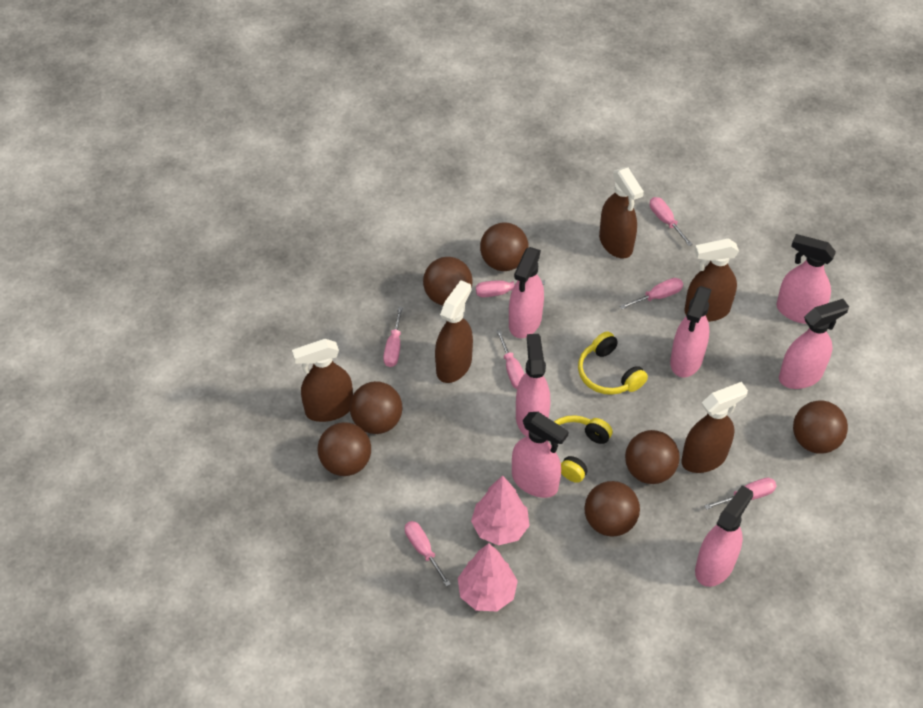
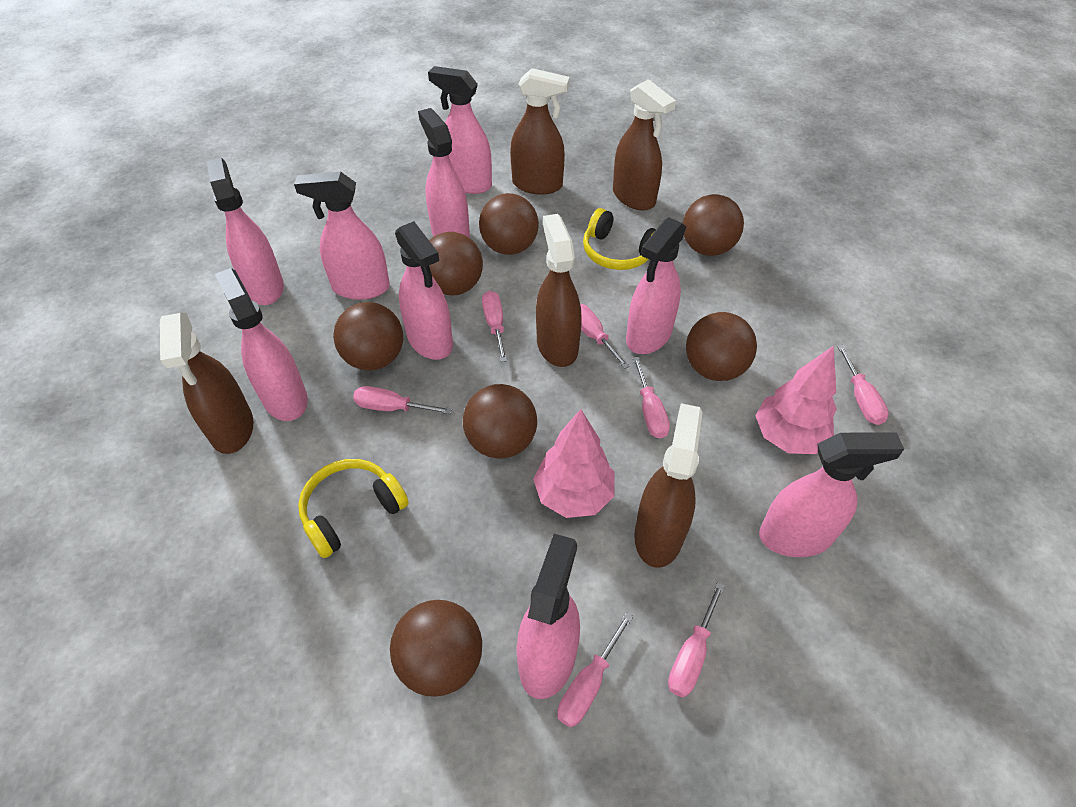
pink spray bottle: 7 -> 9

